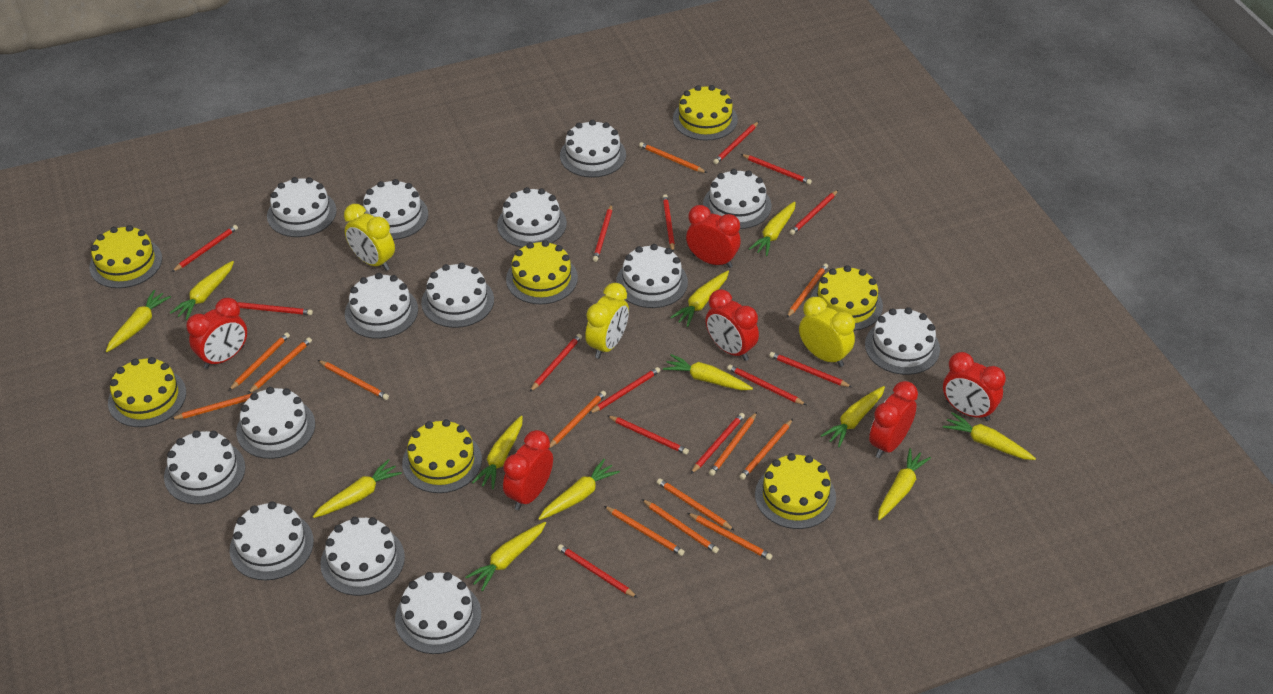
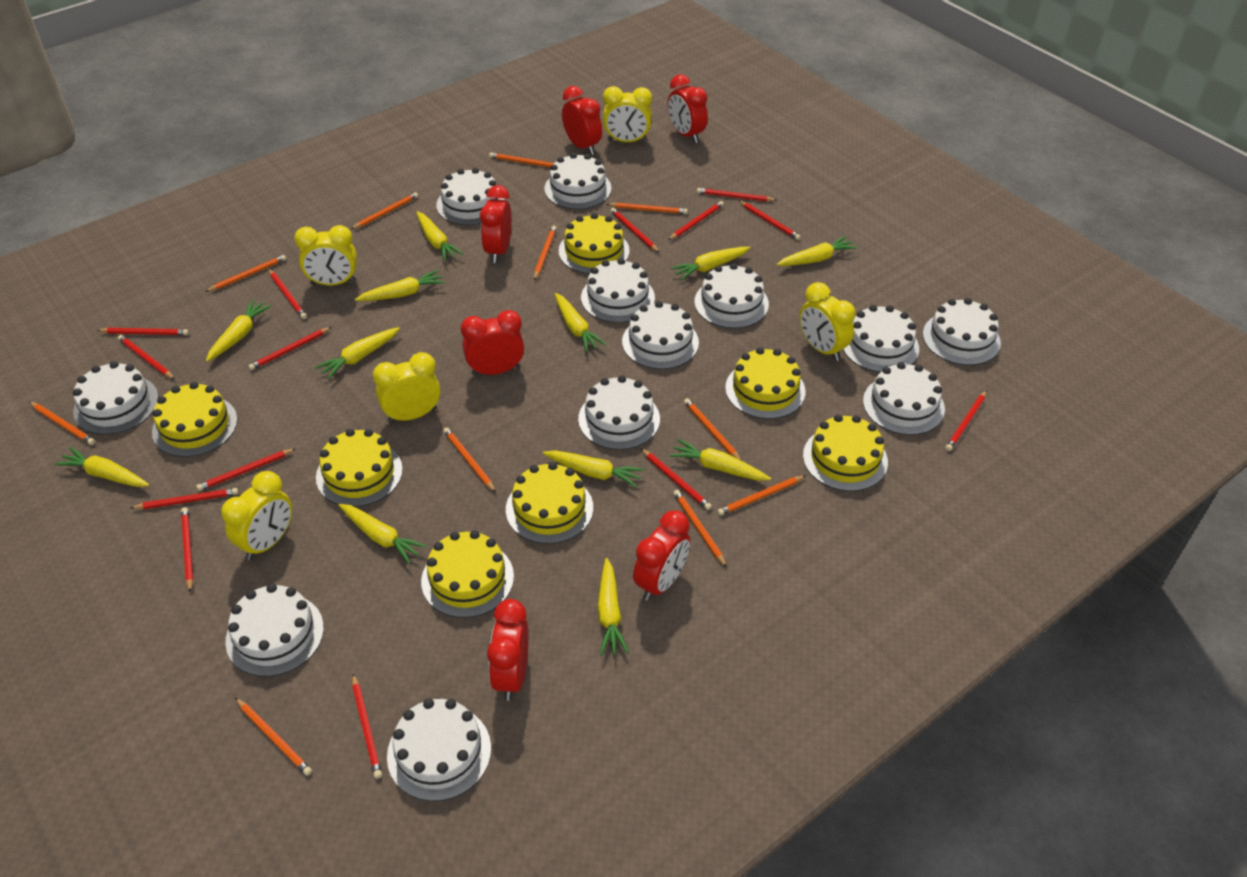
orange pencil: 13 -> 11
white cake: 14 -> 12
yellow clock: 3 -> 5

